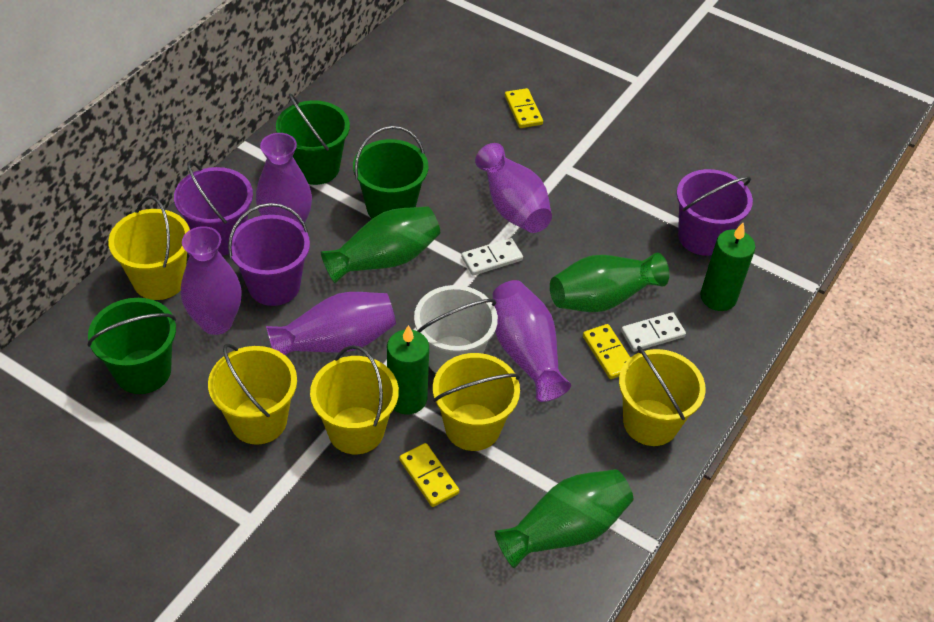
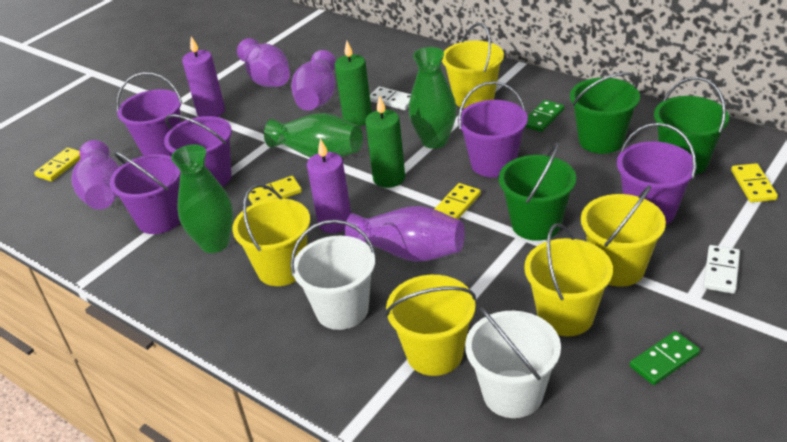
green domino: 0 -> 2
purple bucket: 3 -> 5
purple candle: 0 -> 2
purple vase: 5 -> 4
white bucket: 1 -> 2
yellow domino: 3 -> 4

